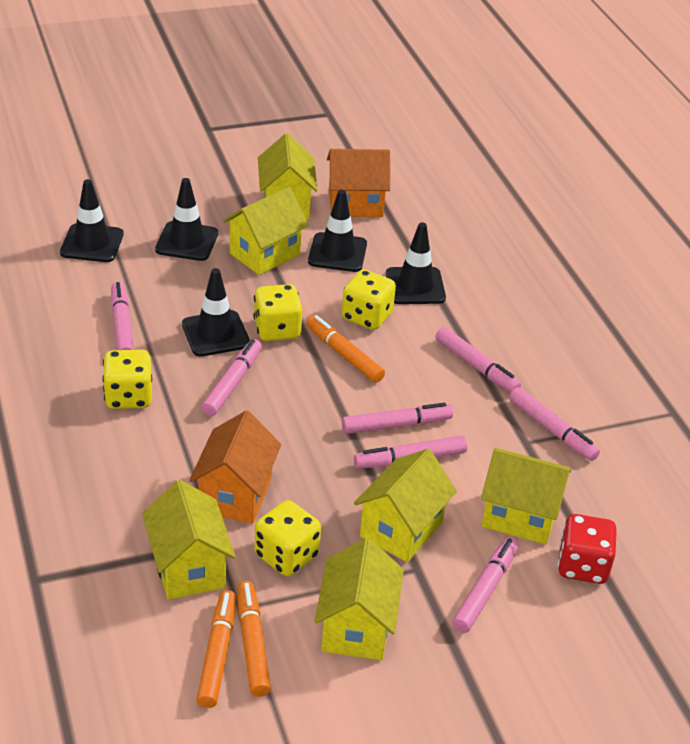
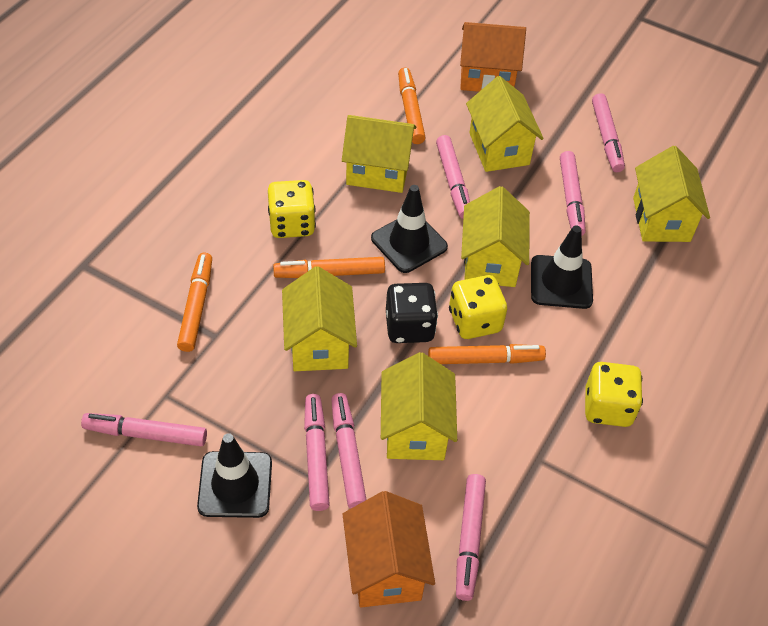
black dice: 0 -> 1
black traffic cone: 5 -> 3
orange marker: 3 -> 4
red dice: 1 -> 0
yellow dice: 4 -> 3

